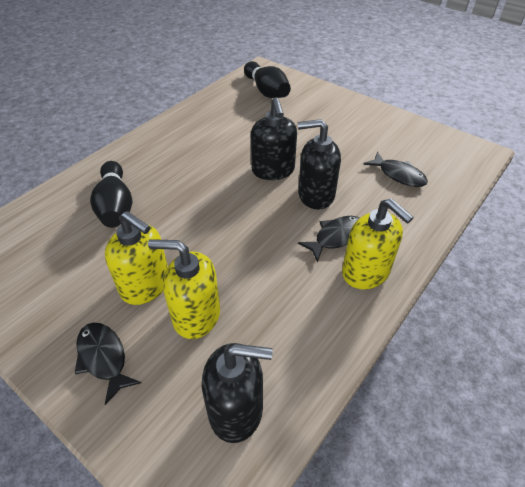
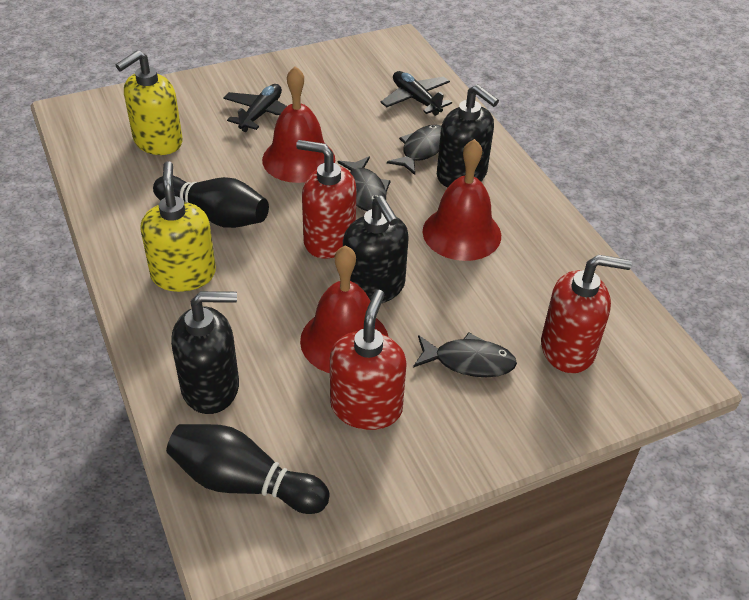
black plane: 0 -> 2
red bell: 0 -> 3
red soap dispenser: 0 -> 3
yellow soap dispenser: 3 -> 2

